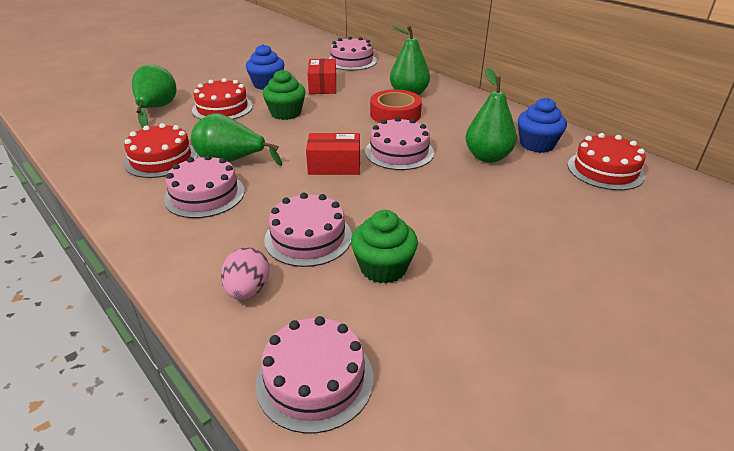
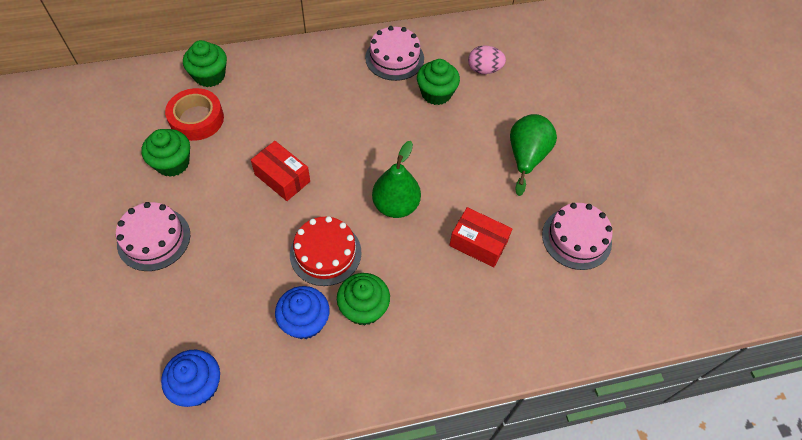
green cupcake: 2 -> 4
green pear: 4 -> 2
pink cake: 5 -> 3
red cake: 3 -> 1

